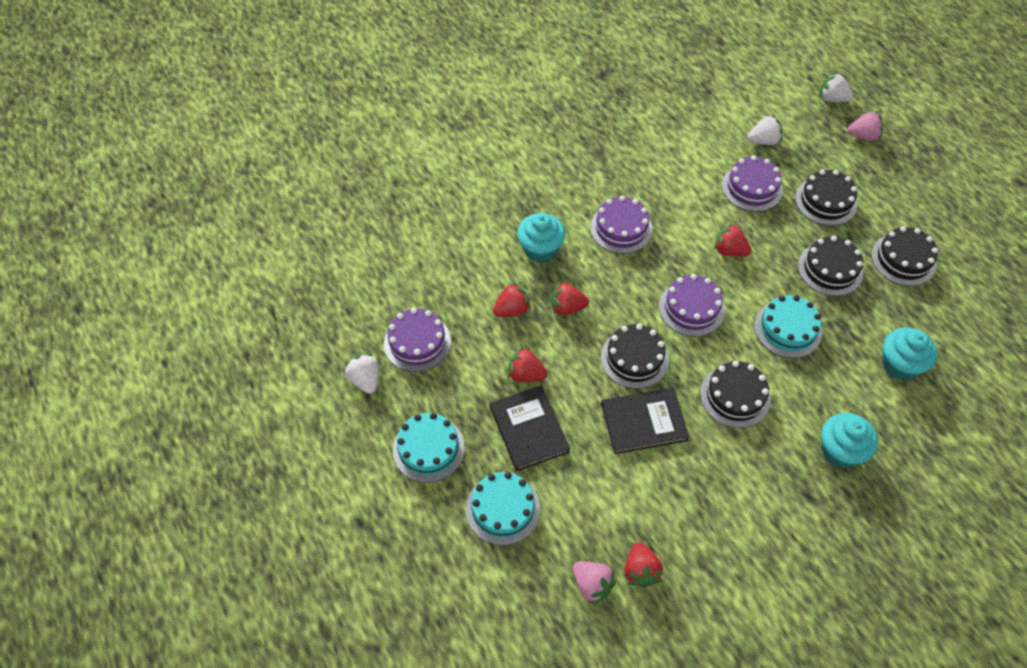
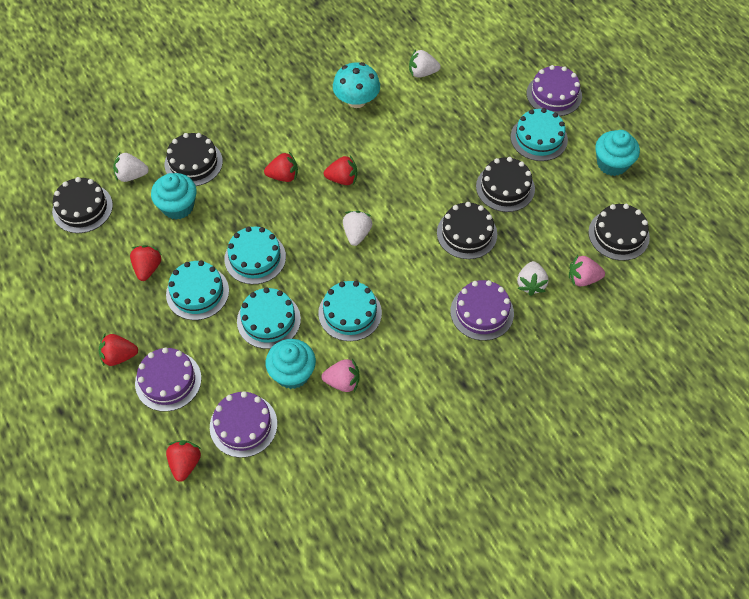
black book: 2 -> 0
turquoise cake: 3 -> 5
turquoise mushroom: 0 -> 1
white strawberry: 3 -> 4

